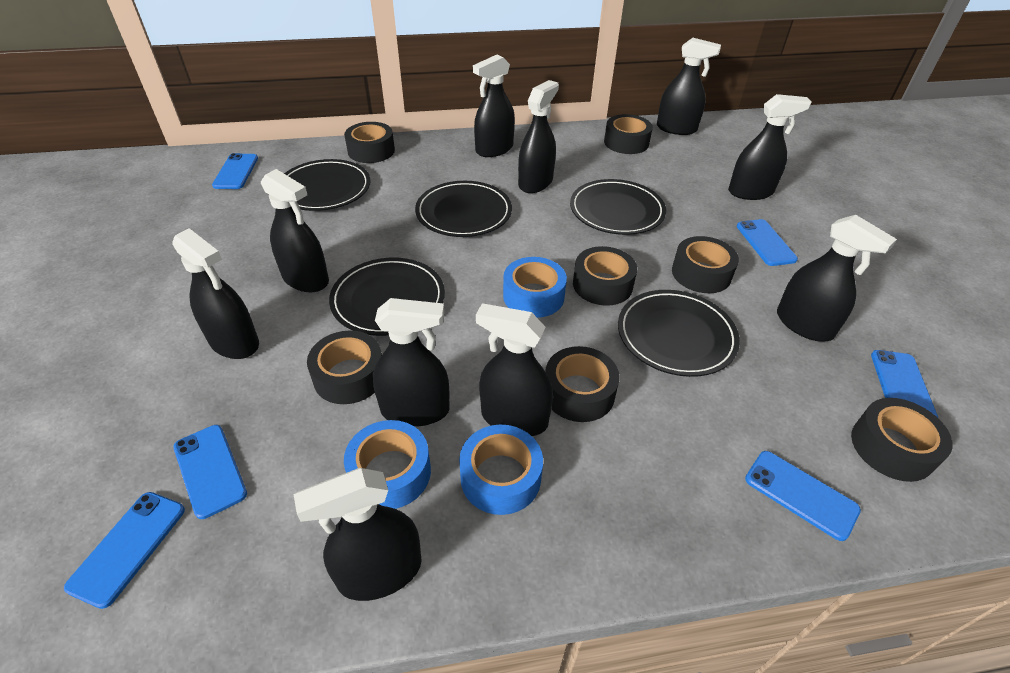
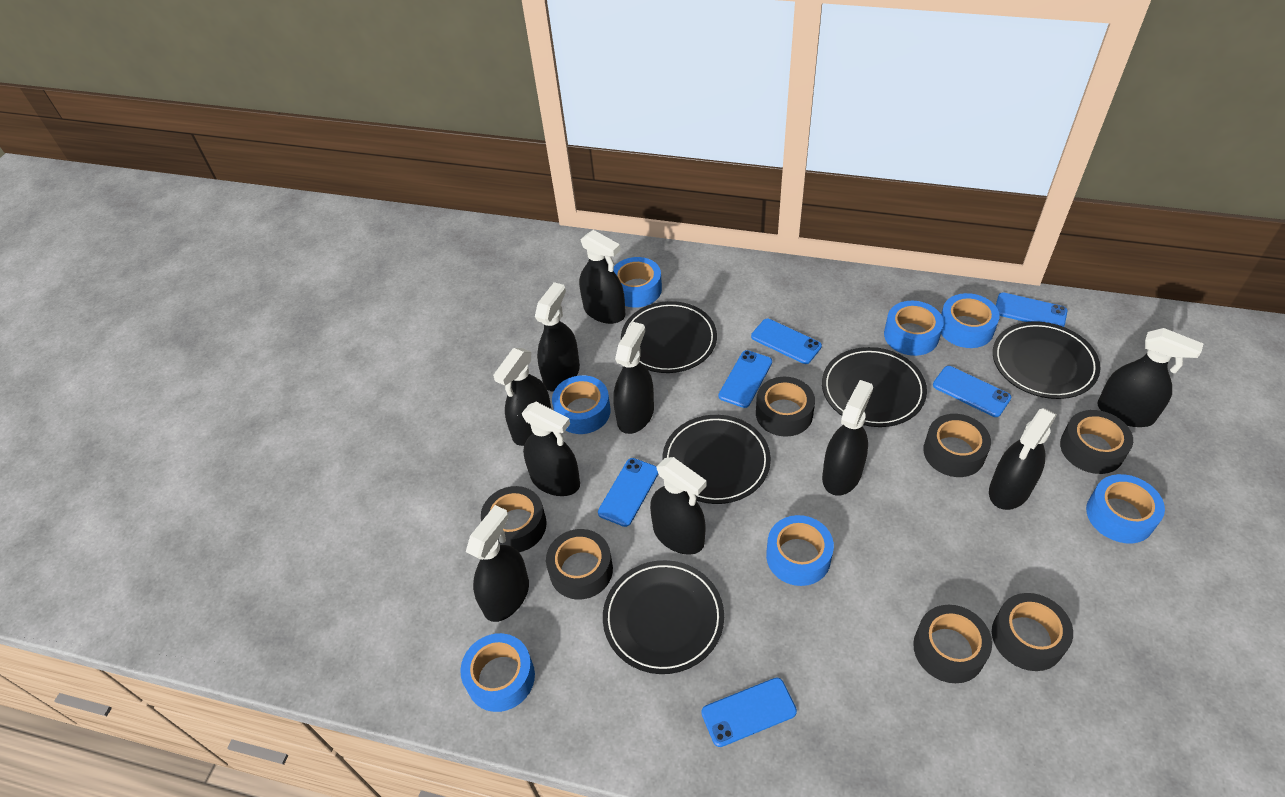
blue tape: 3 -> 7

